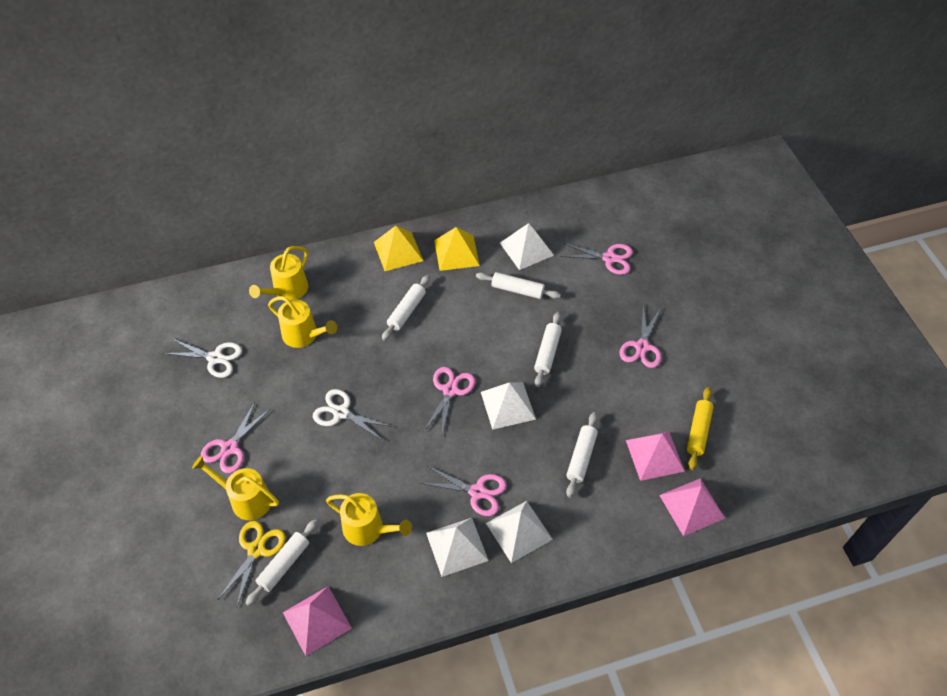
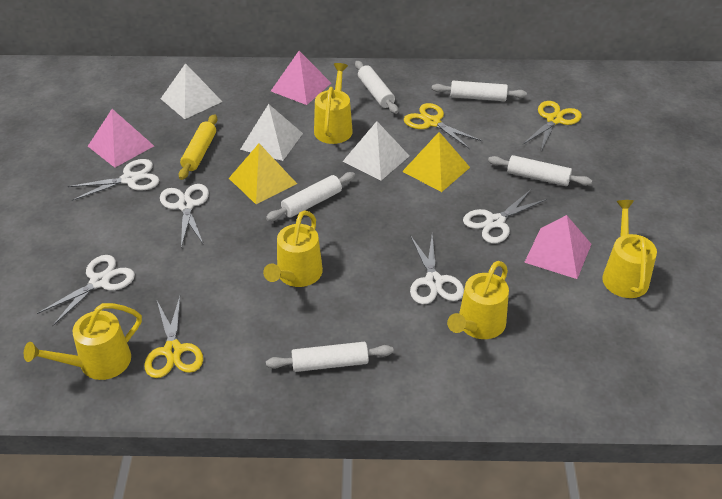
pink scissors: 5 -> 0
white pyramid: 4 -> 3
white scissors: 2 -> 5
yellow scissors: 1 -> 3
yellow watering can: 4 -> 5

